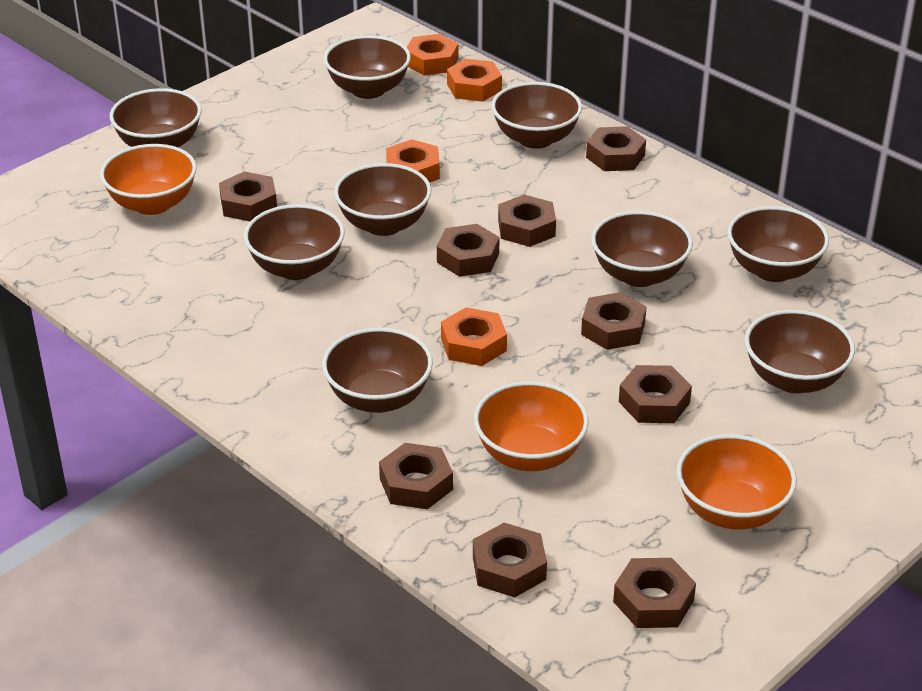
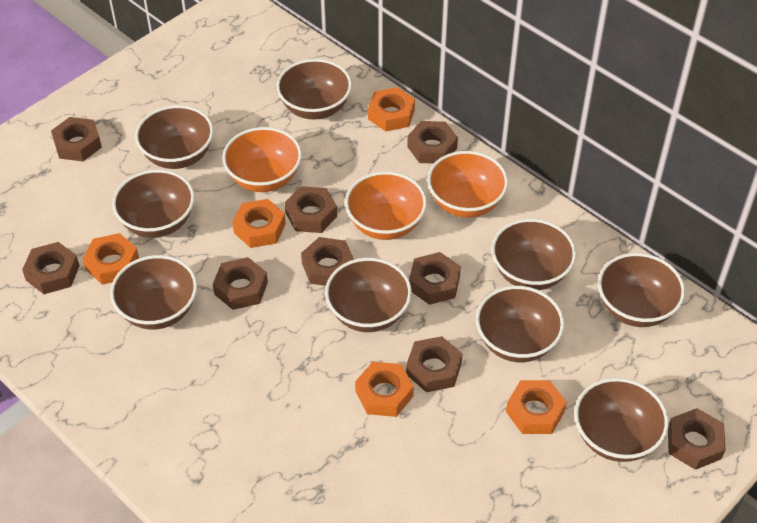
orange nut: 4 -> 5

